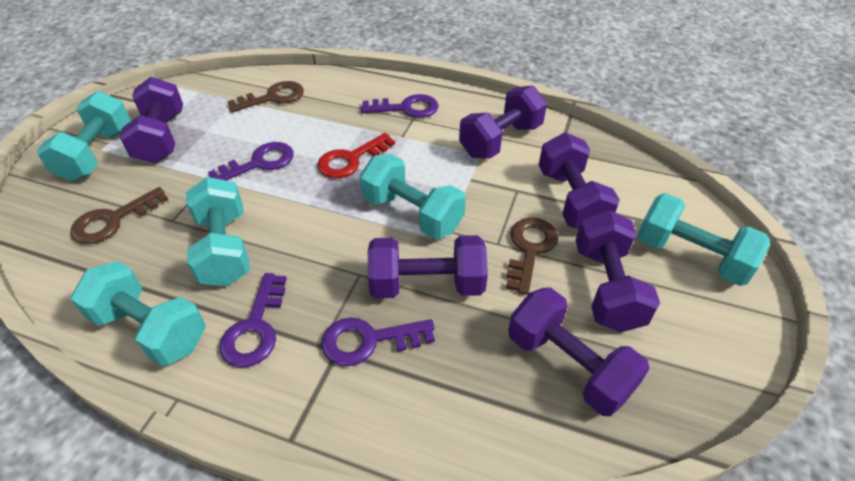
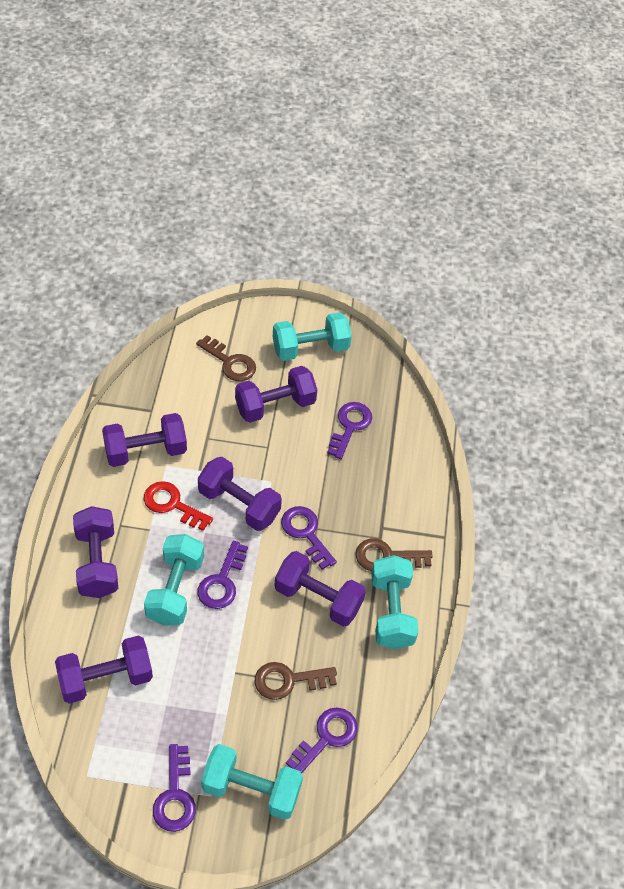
purple key: 4 -> 5
turquoise dumbbell: 5 -> 4

